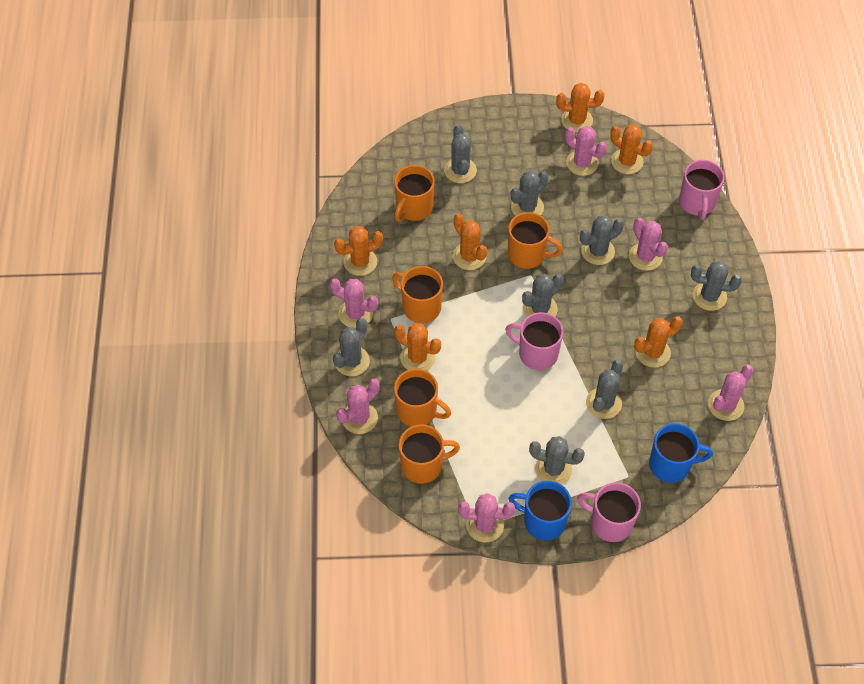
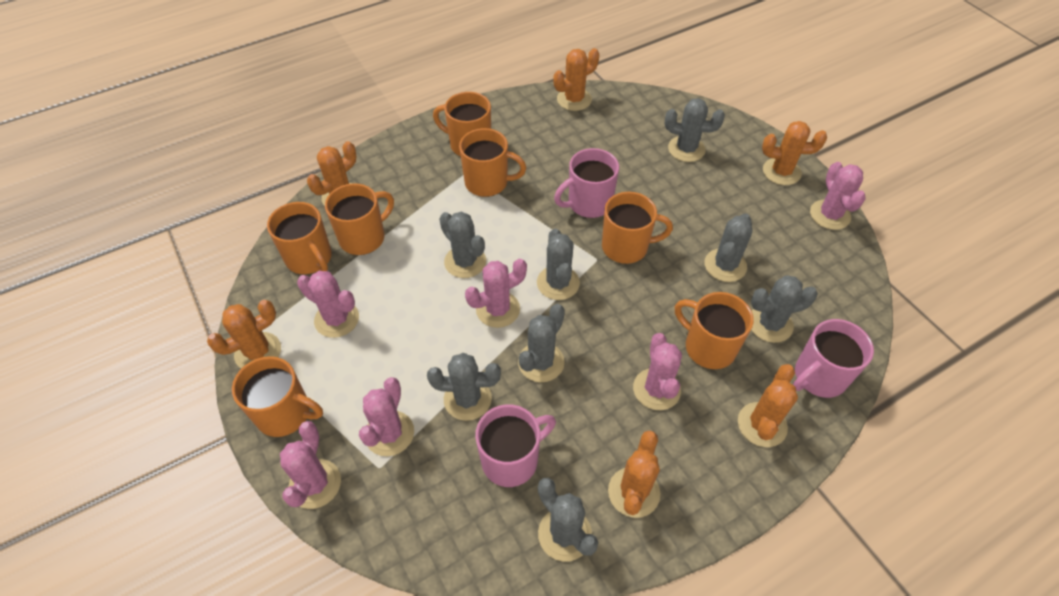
blue mug: 2 -> 0
orange mug: 5 -> 7

